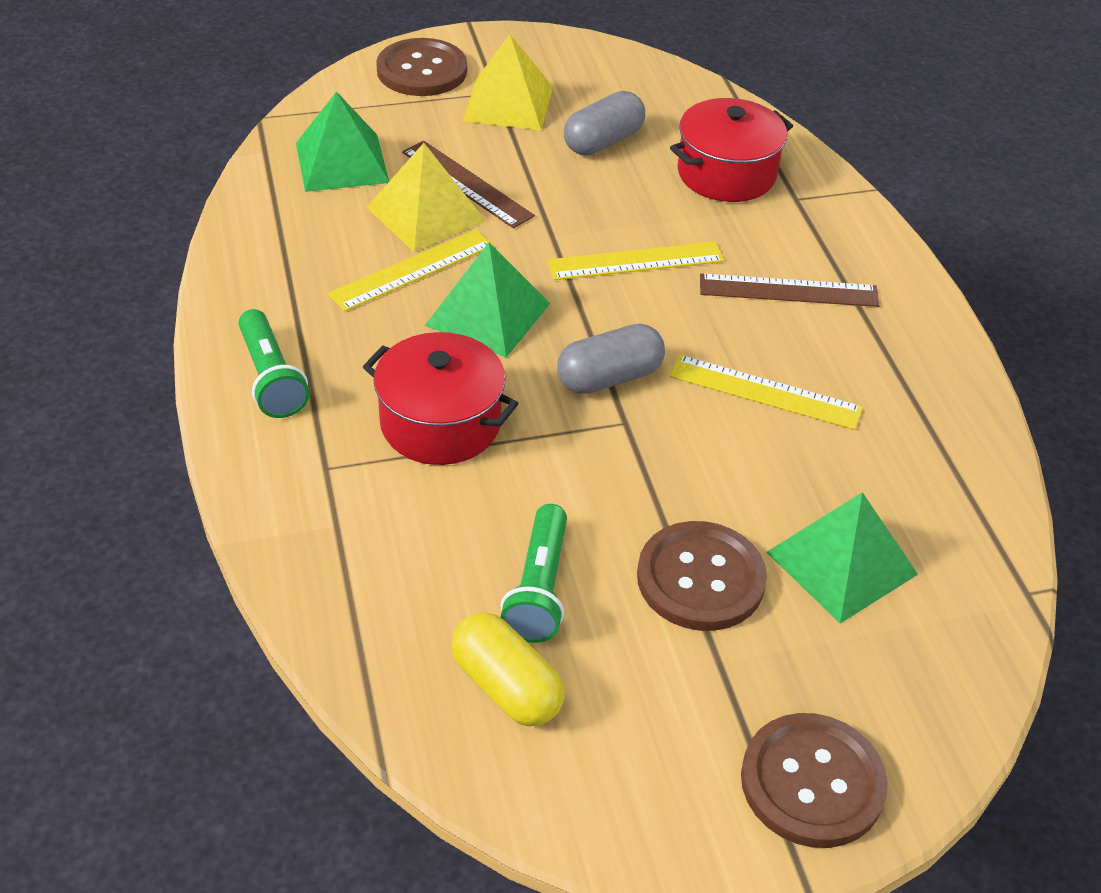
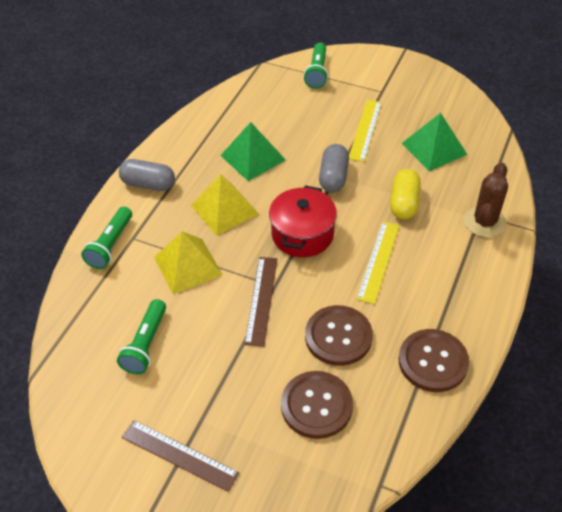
brown cactus: 0 -> 1
green flashlight: 2 -> 3
green pyramid: 3 -> 2
red pot: 2 -> 1
yellow ruler: 3 -> 2

